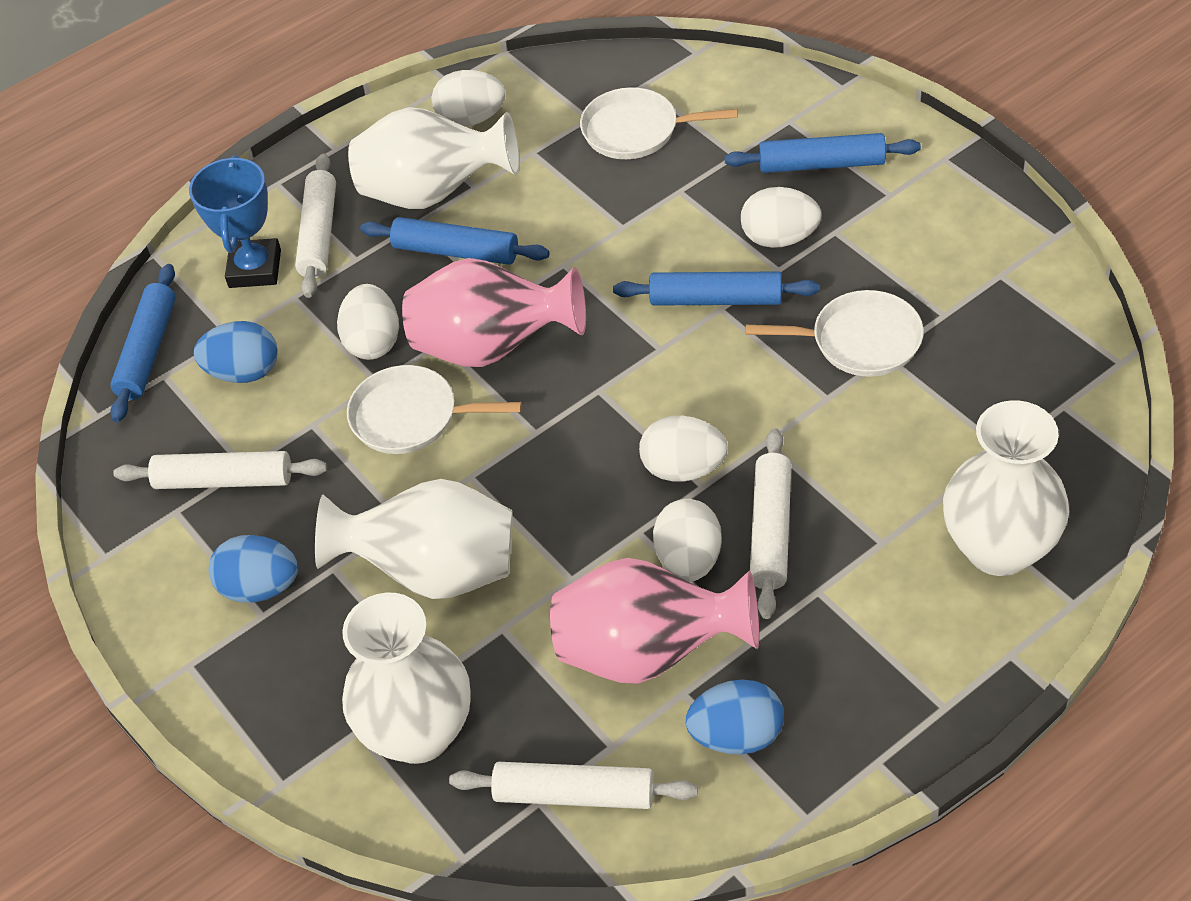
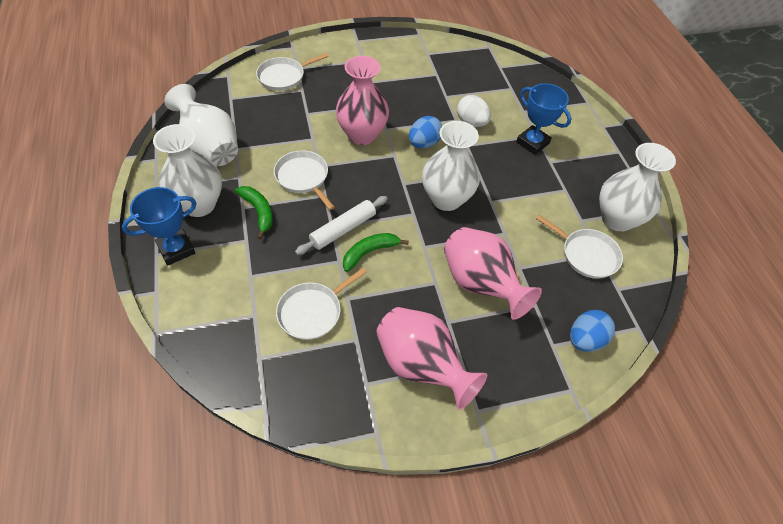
blue egg: 3 -> 2
blue rolling pin: 4 -> 0
blue trophy: 1 -> 2
green banana: 0 -> 2
pink vase: 2 -> 3
white egg: 5 -> 1
white pan: 3 -> 4
white rolling pin: 4 -> 1

